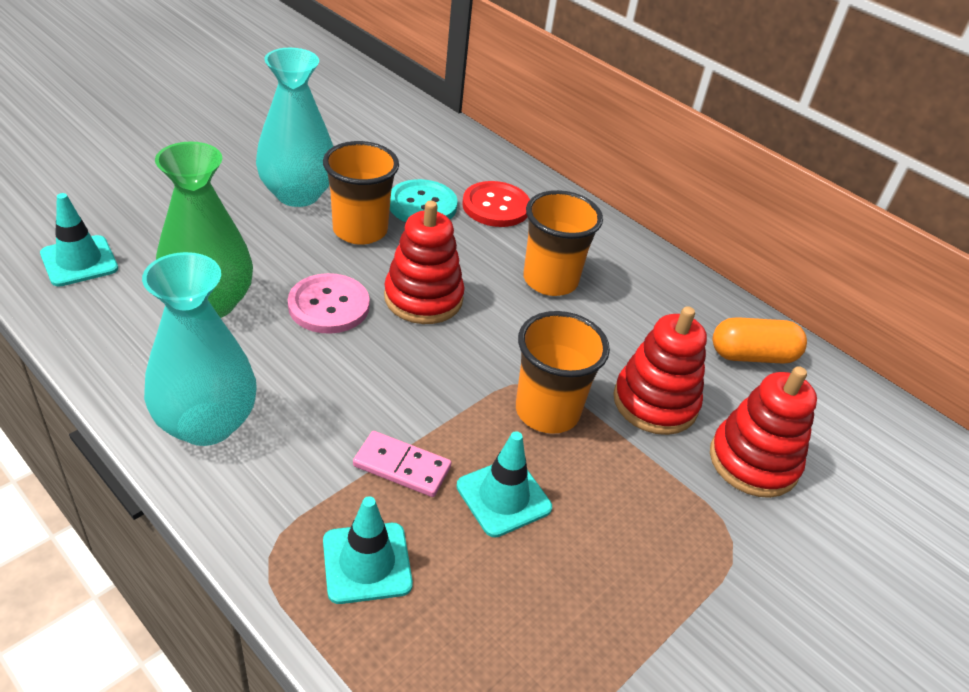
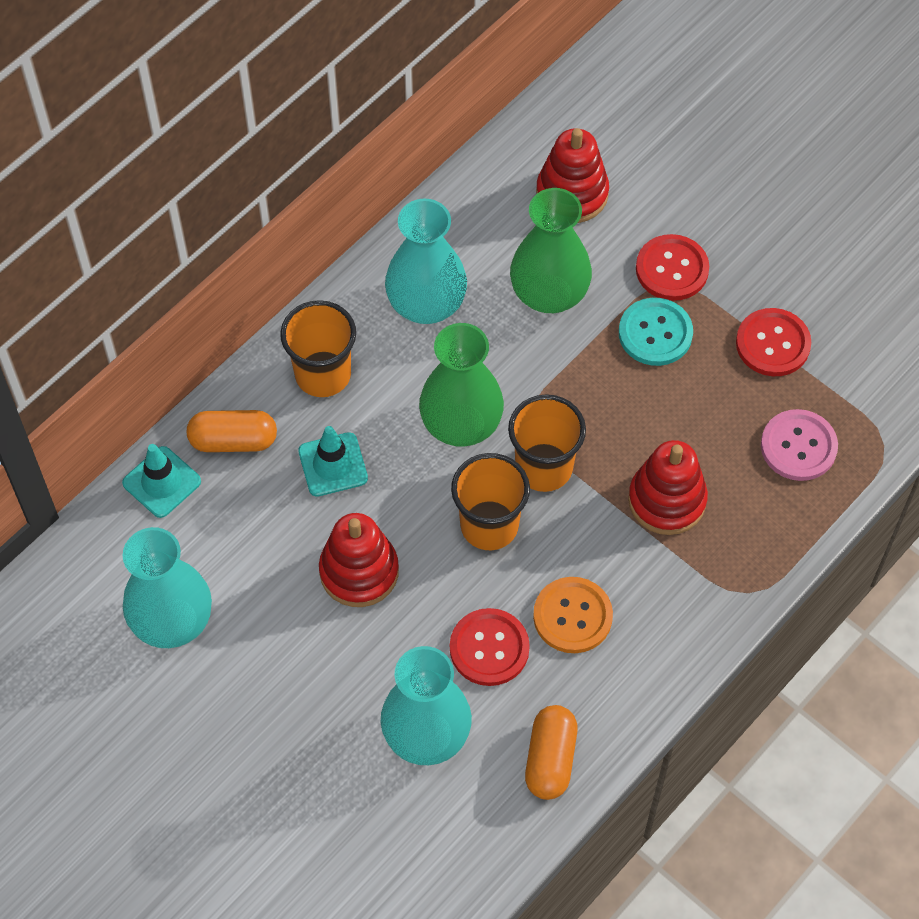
green vase: 1 -> 2
orange button: 0 -> 1
orange capsule: 1 -> 2
pink domino: 1 -> 0
red button: 1 -> 3
turquoise traffic cone: 3 -> 2
turquoise vase: 2 -> 3

